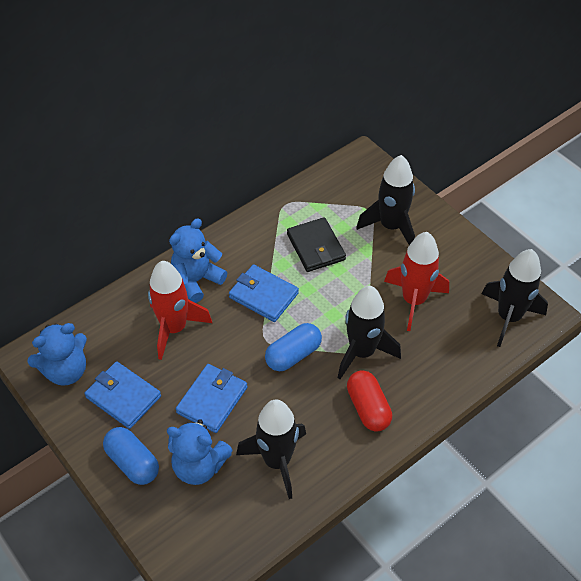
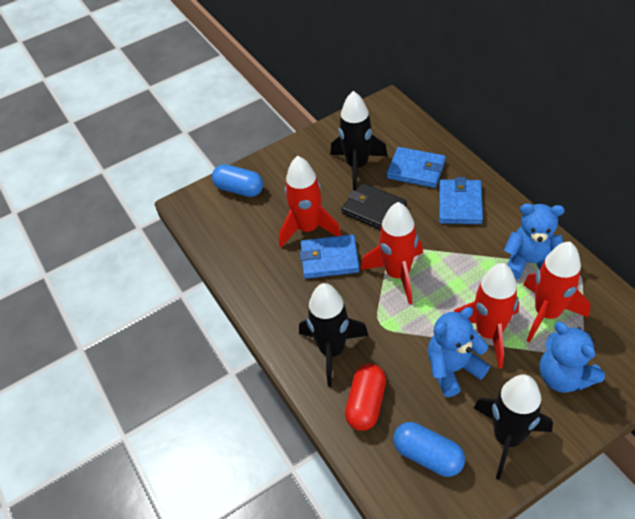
black rocket: 4 -> 3
red rocket: 2 -> 4

